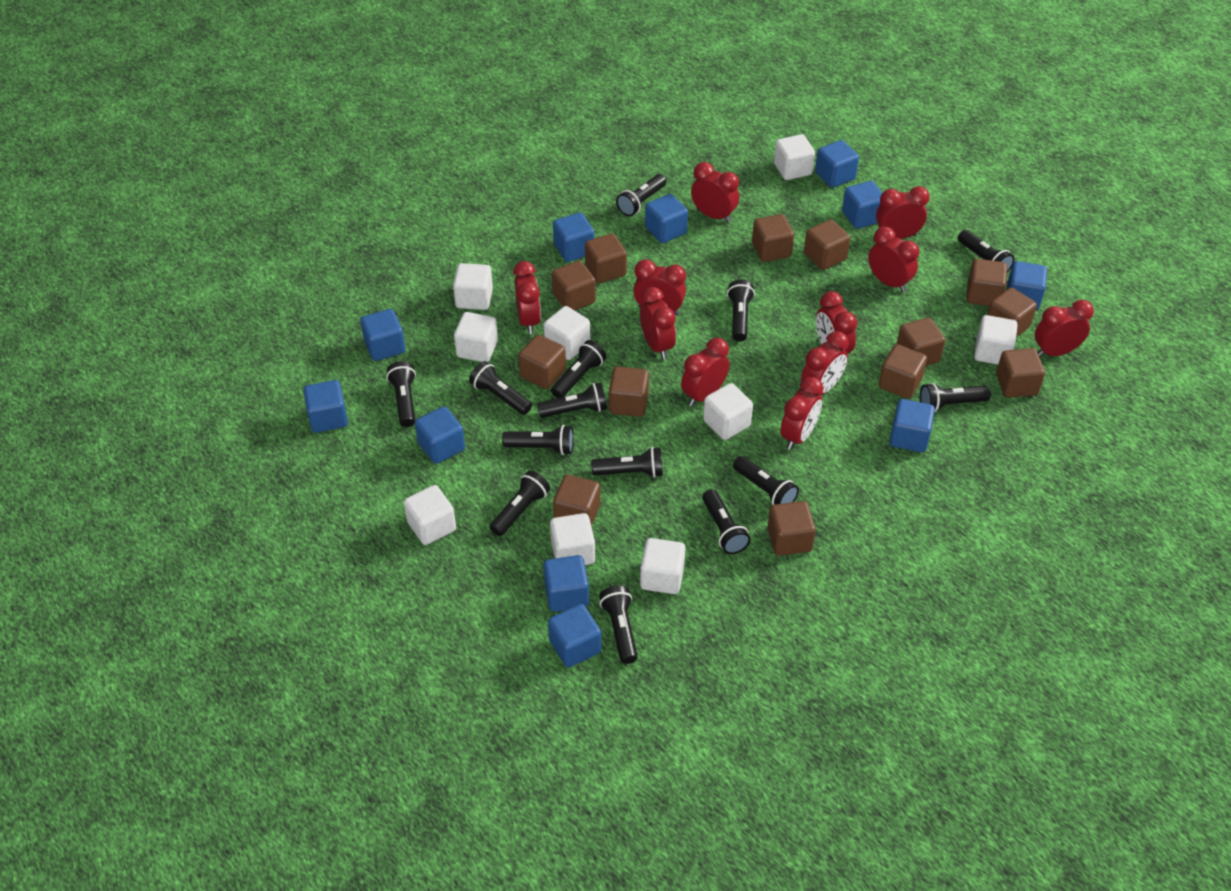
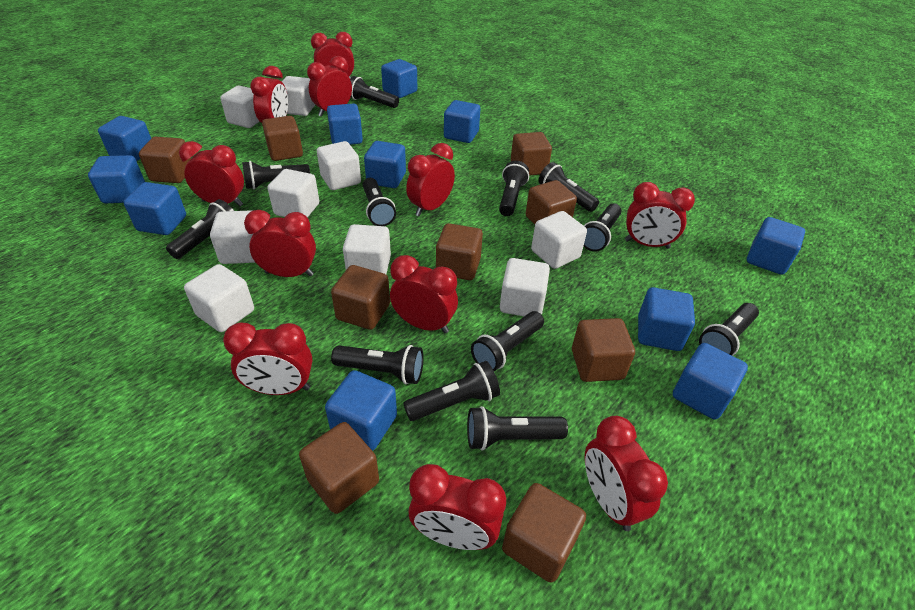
black flashlight: 14 -> 12
brown cube: 13 -> 9

